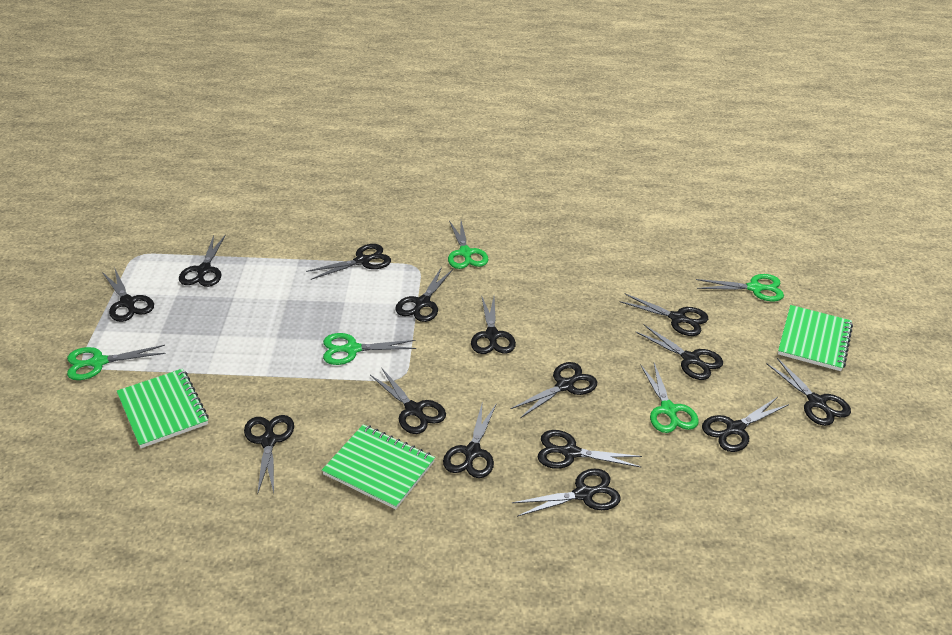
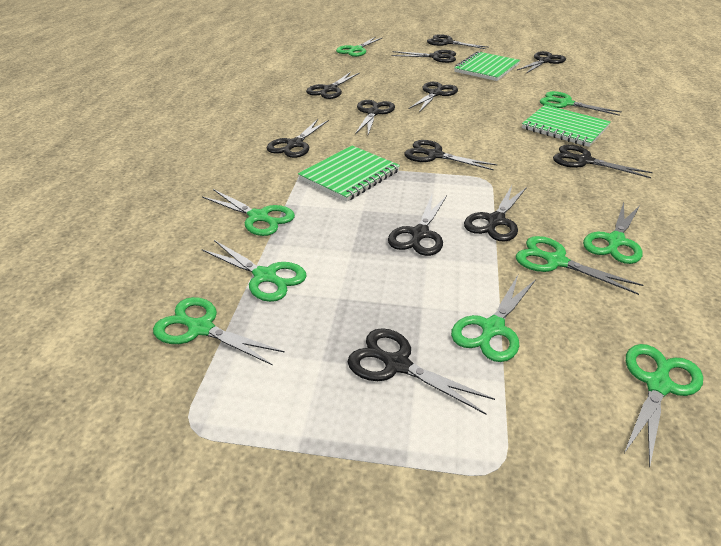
black scissors: 15 -> 12
green scissors: 5 -> 9

